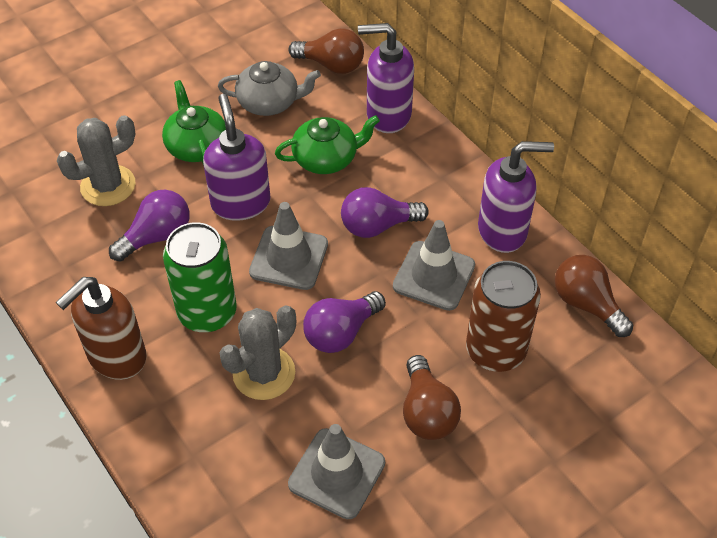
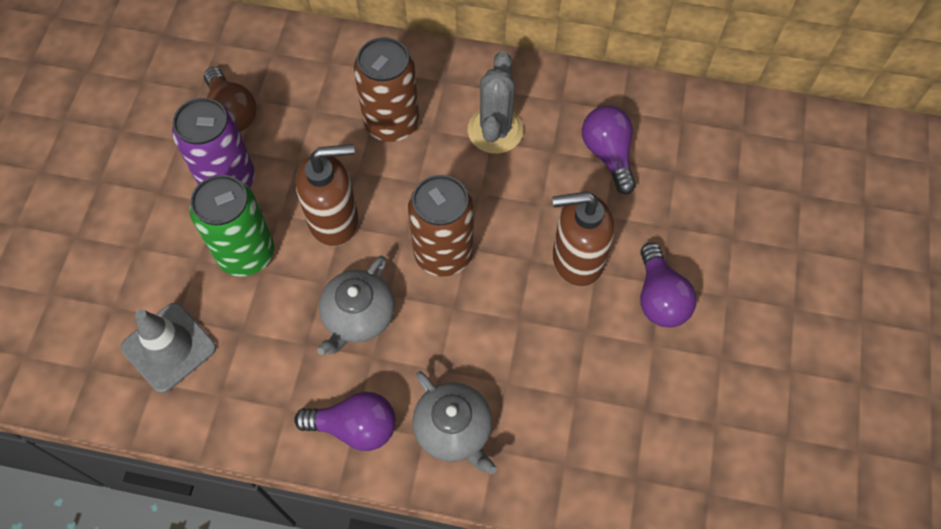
brown can: 1 -> 2
brown light bulb: 3 -> 1
brown soap dispenser: 1 -> 2
green teapot: 2 -> 0
grey cactus: 2 -> 1
grey teapot: 1 -> 2
grey traffic cone: 3 -> 1
purple can: 0 -> 1
purple soap dispenser: 3 -> 0

